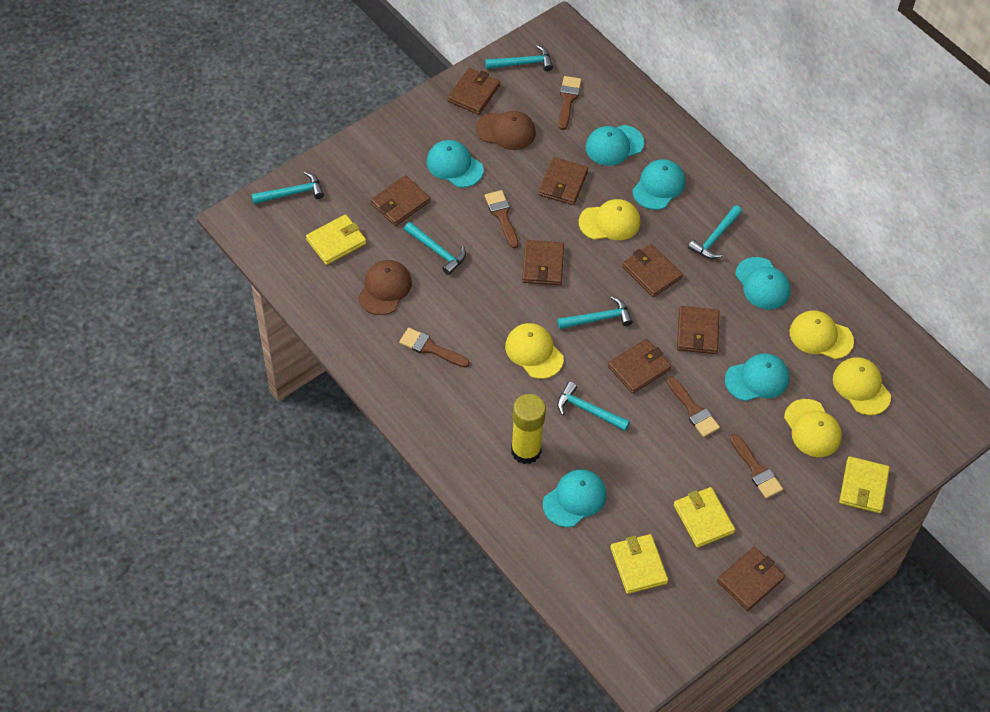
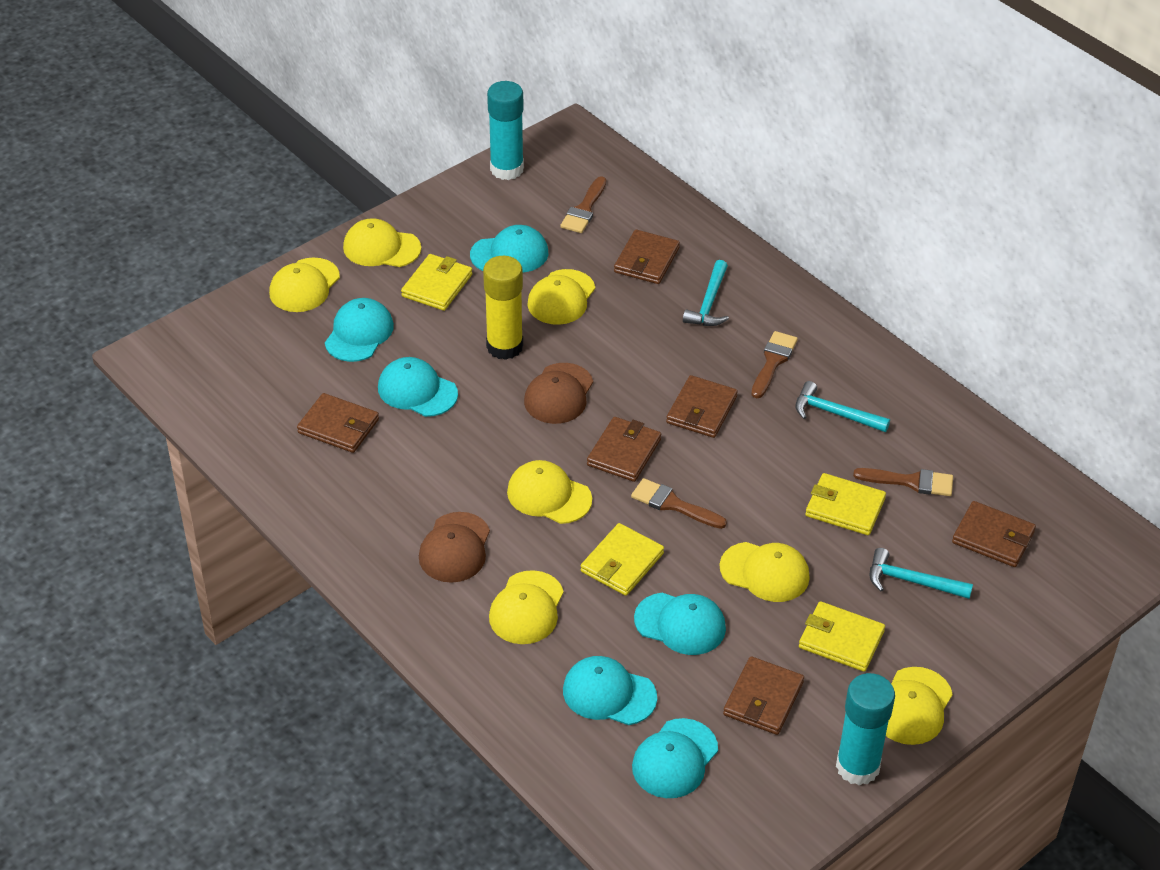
brown brush: 5 -> 4
brown wallet: 8 -> 6
turquoise glue stick: 0 -> 2
turquoise hammer: 6 -> 3
yellow cap: 5 -> 7

